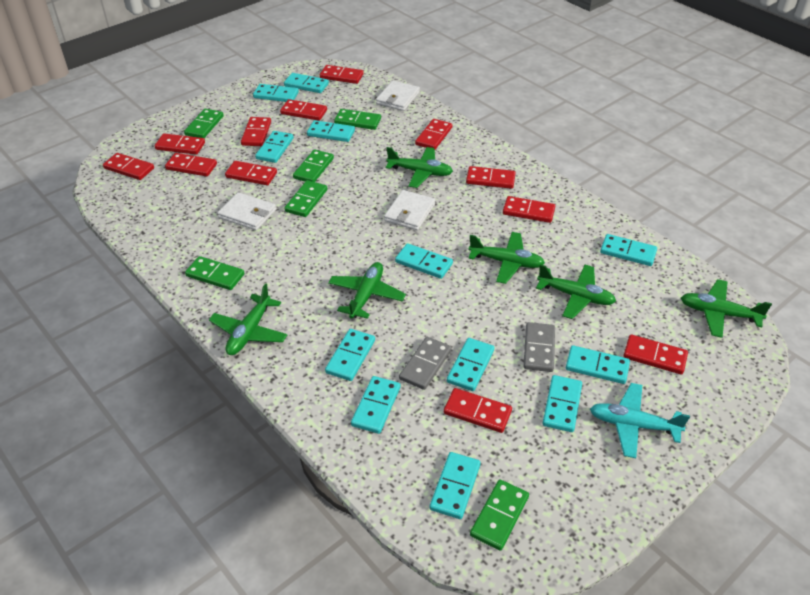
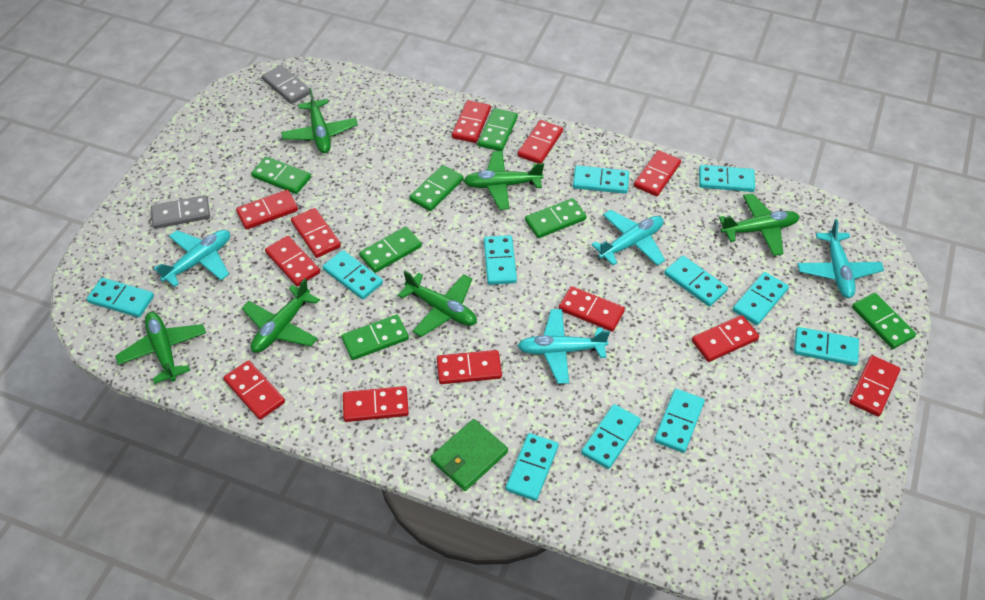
green domino: 6 -> 7
green wallet: 0 -> 1
turquoise domino: 12 -> 11
turquoise plane: 1 -> 4
white wallet: 3 -> 0

